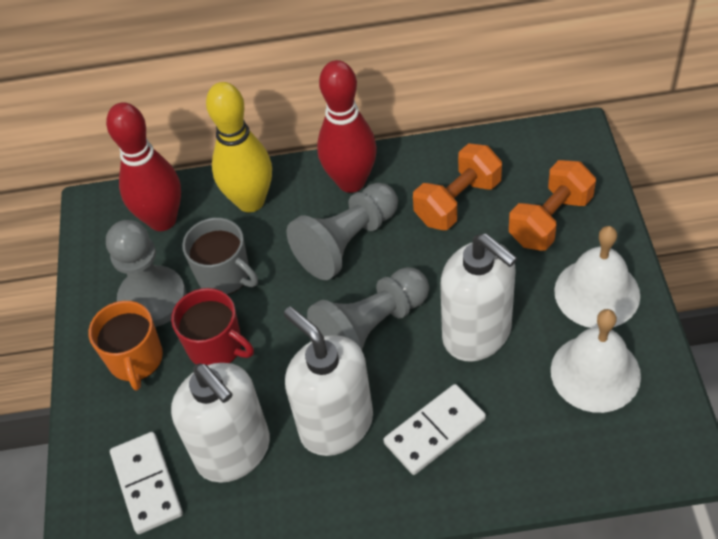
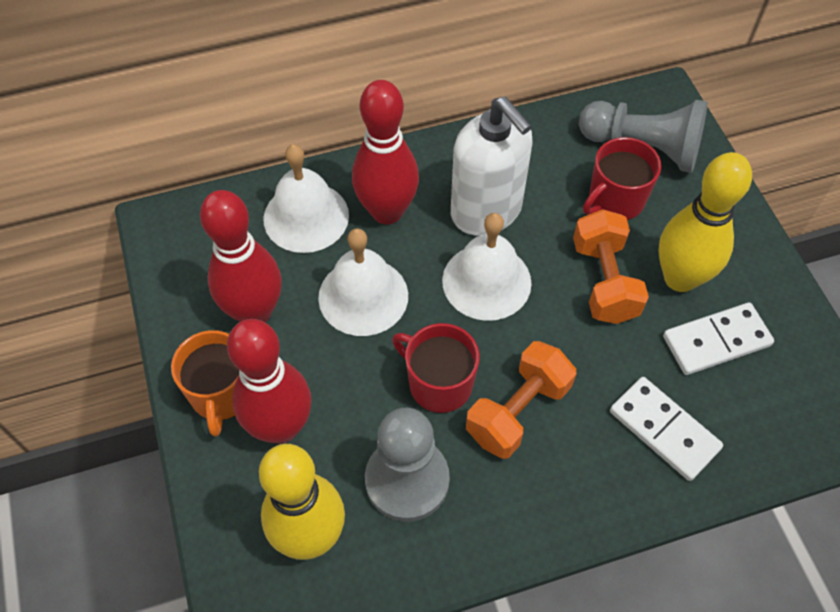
grey mug: 1 -> 0
grey pawn: 3 -> 2
red bowling pin: 2 -> 3
red mug: 1 -> 2
white bell: 2 -> 3
white soap dispenser: 3 -> 1
yellow bowling pin: 1 -> 2

